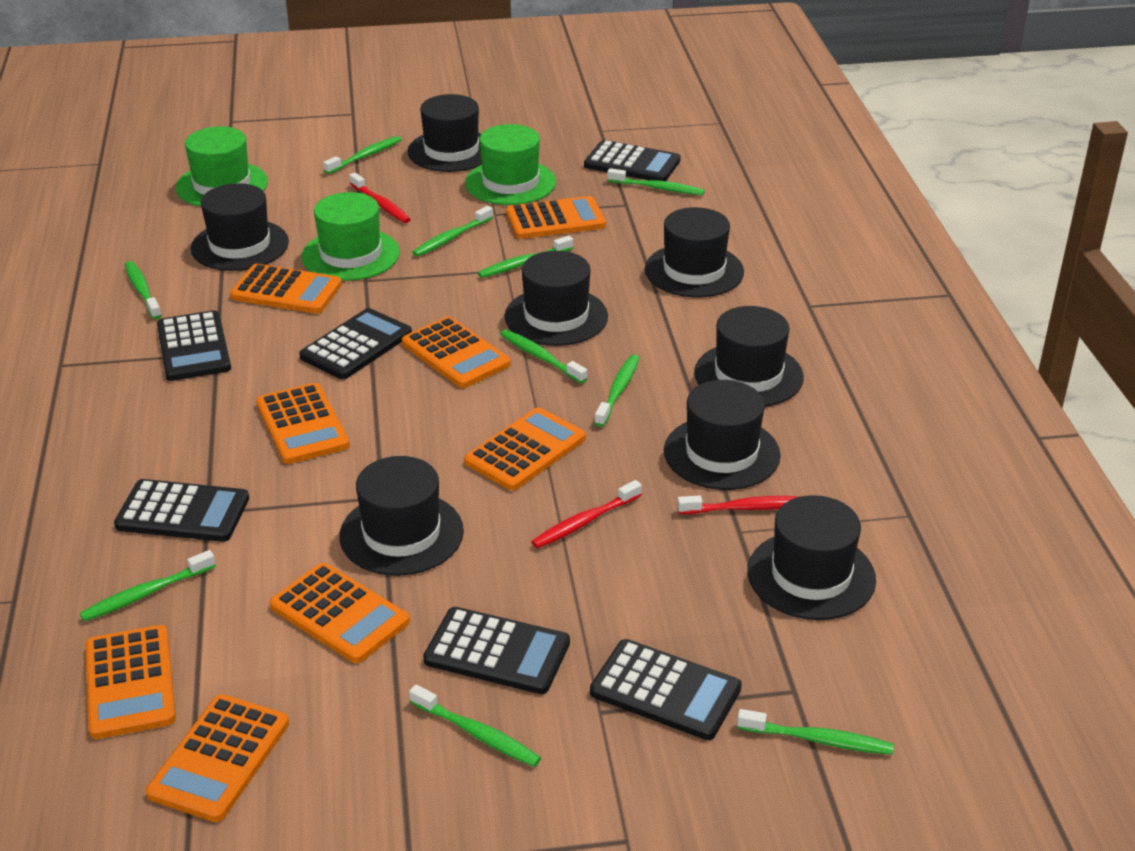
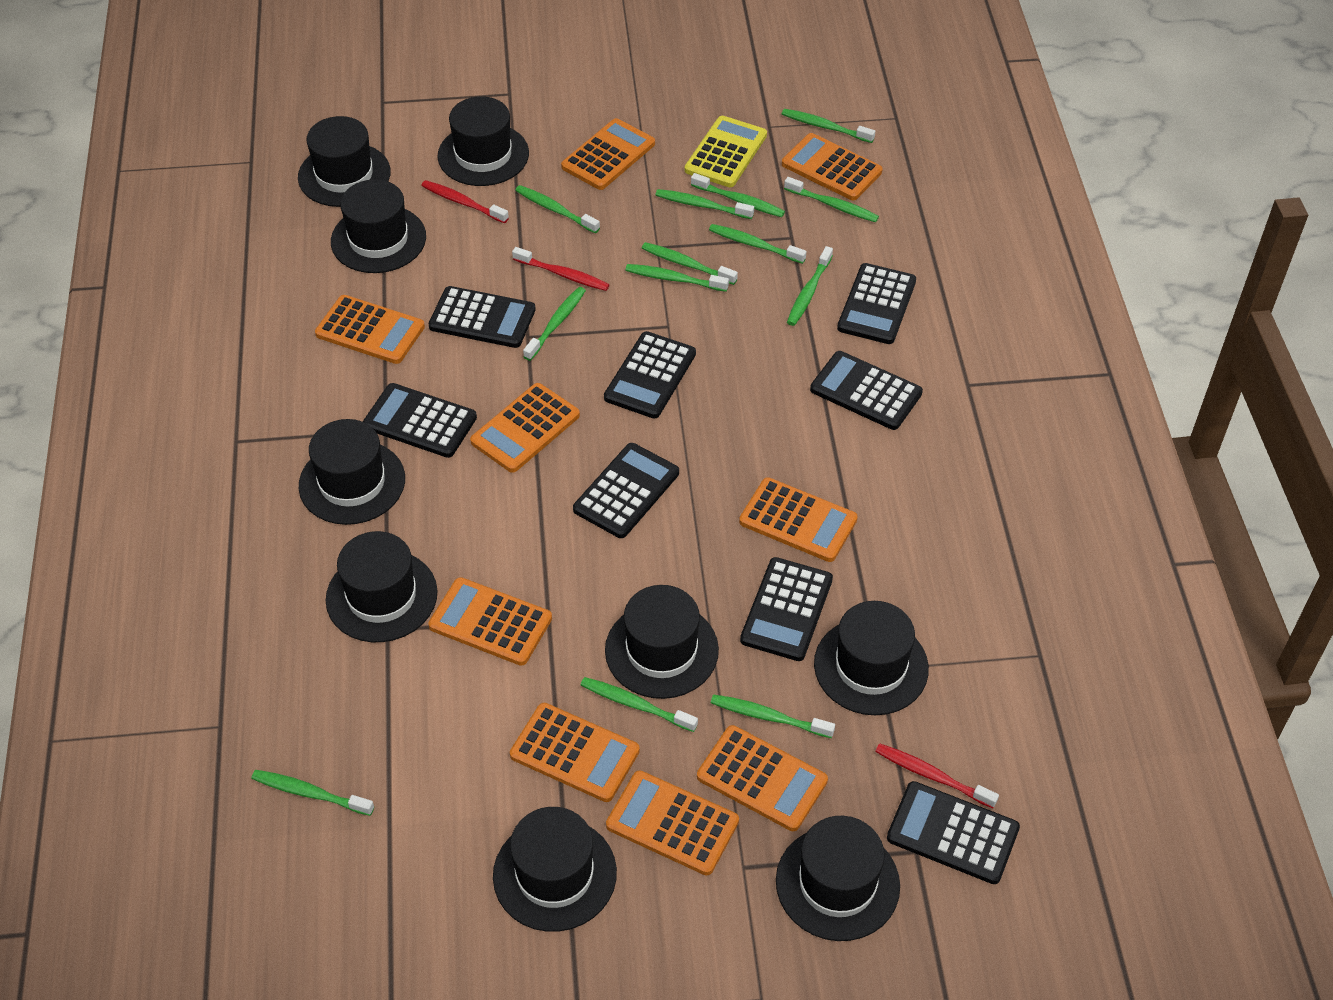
black calculator: 6 -> 8
black hat: 8 -> 9
green hat: 3 -> 0
green toothbrush: 10 -> 13
orange calculator: 8 -> 9
yellow calculator: 0 -> 1

